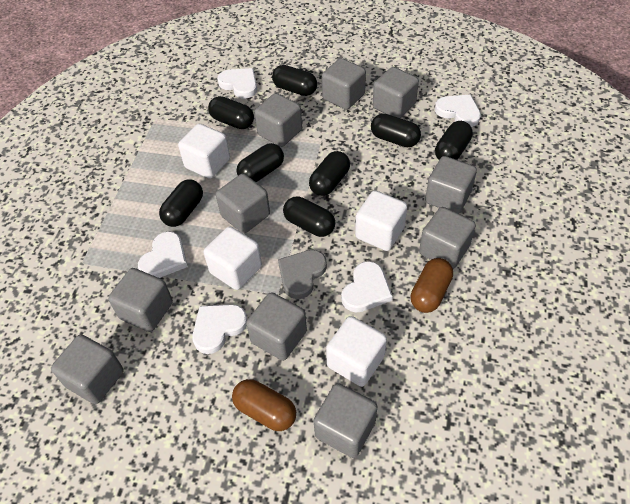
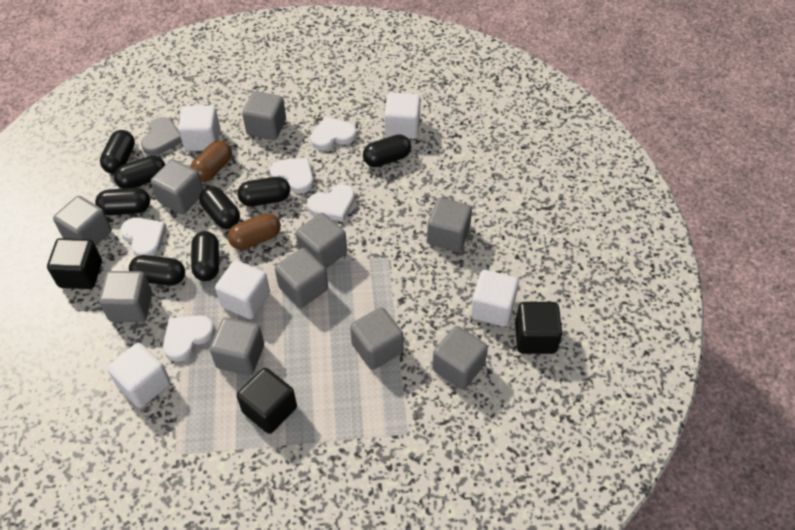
black cube: 0 -> 3
white cube: 4 -> 5

